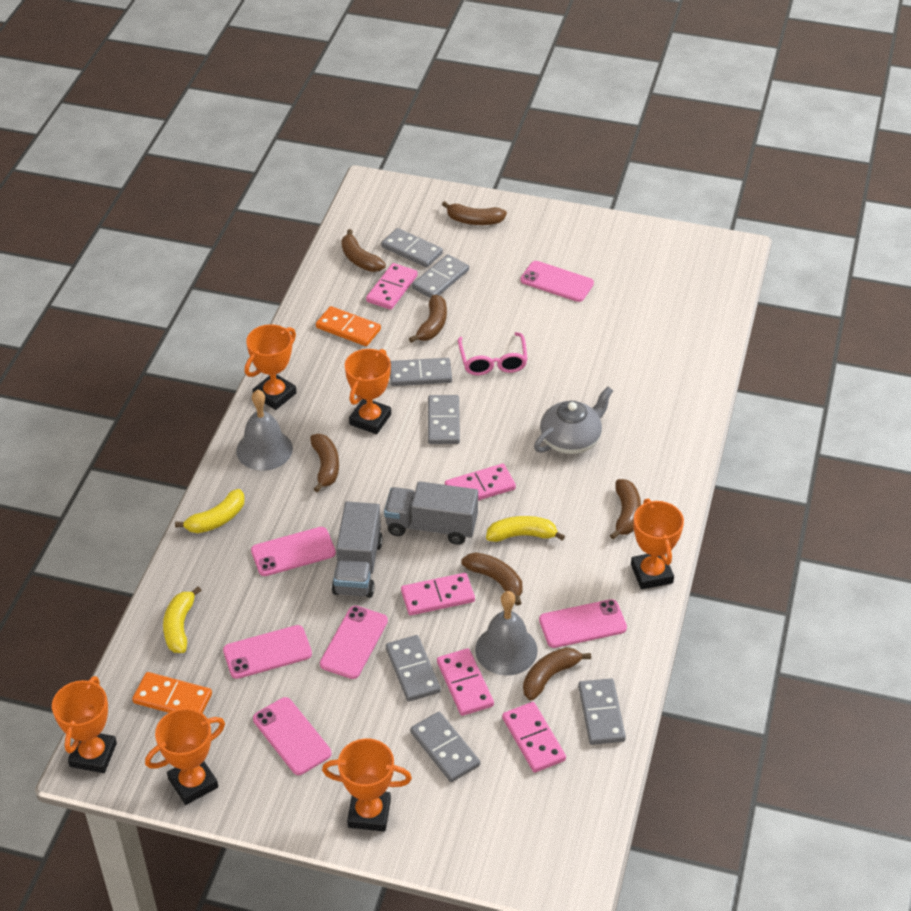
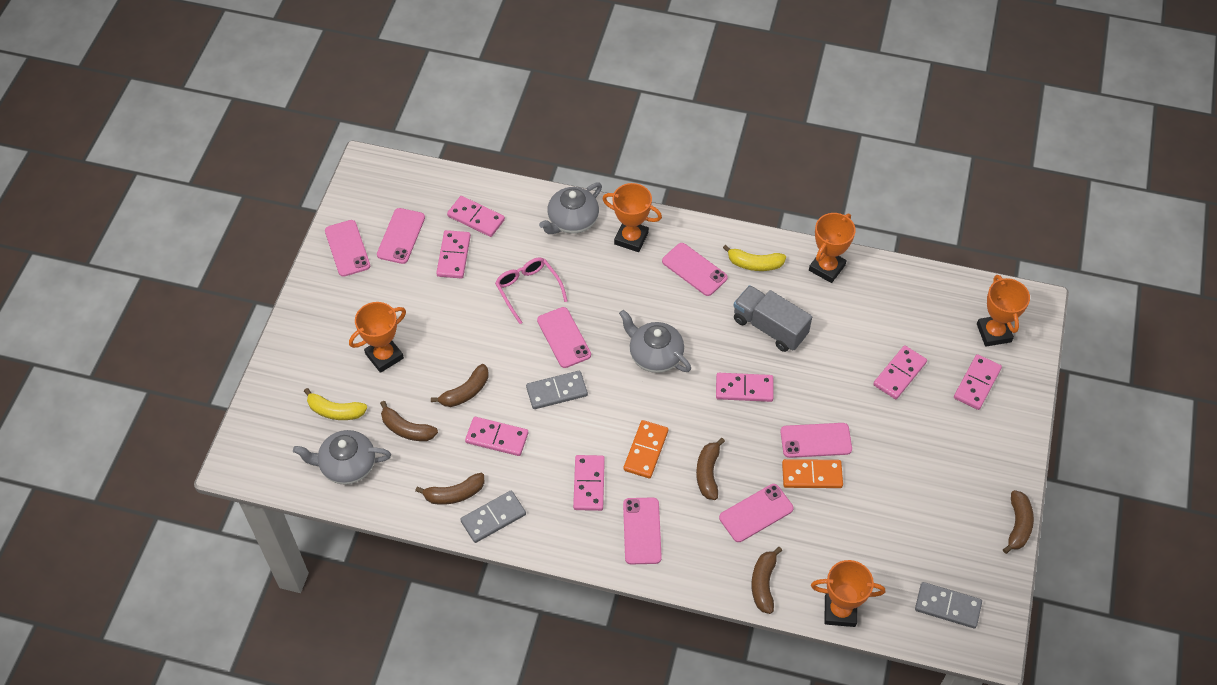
brown banana: 7 -> 6
grey bell: 2 -> 0
grey domino: 7 -> 3
grey teapot: 1 -> 3
grey truck: 2 -> 1
orange trophy: 6 -> 5
pink domino: 5 -> 7
pink phone: 6 -> 7
yellow banana: 3 -> 2

